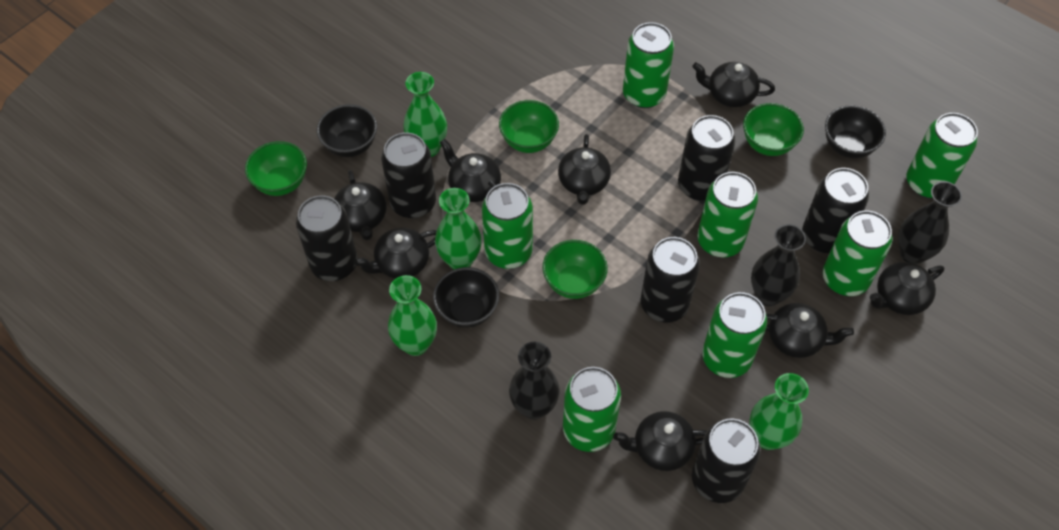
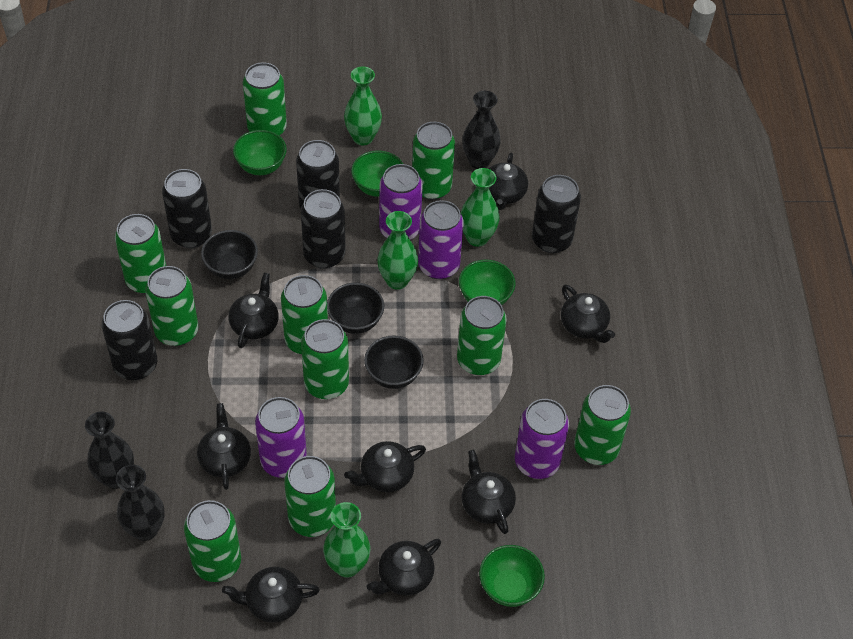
black can: 6 -> 5
green can: 7 -> 10
purple can: 0 -> 4

